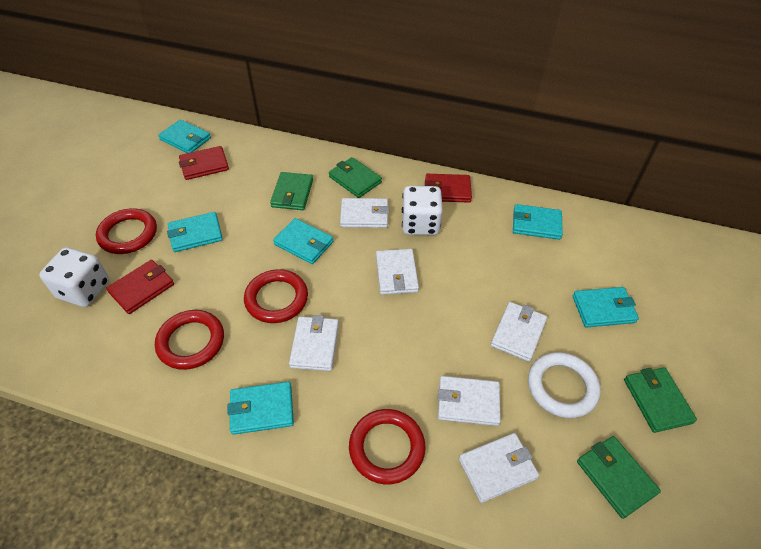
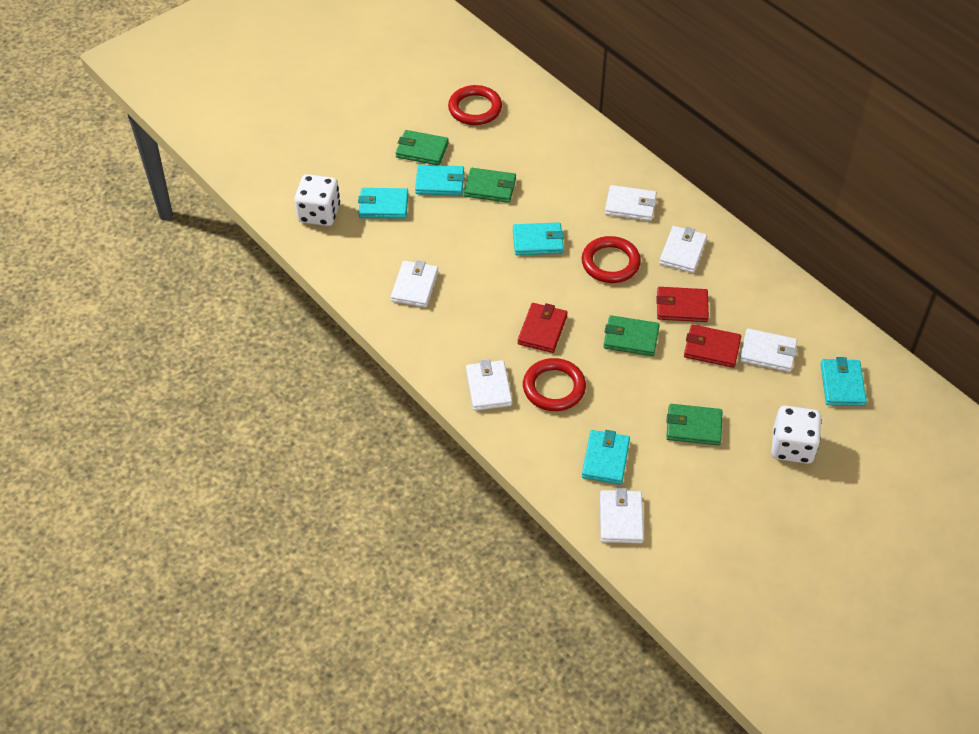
red ring: 4 -> 3
turquoise wallet: 6 -> 5
white ring: 1 -> 0

